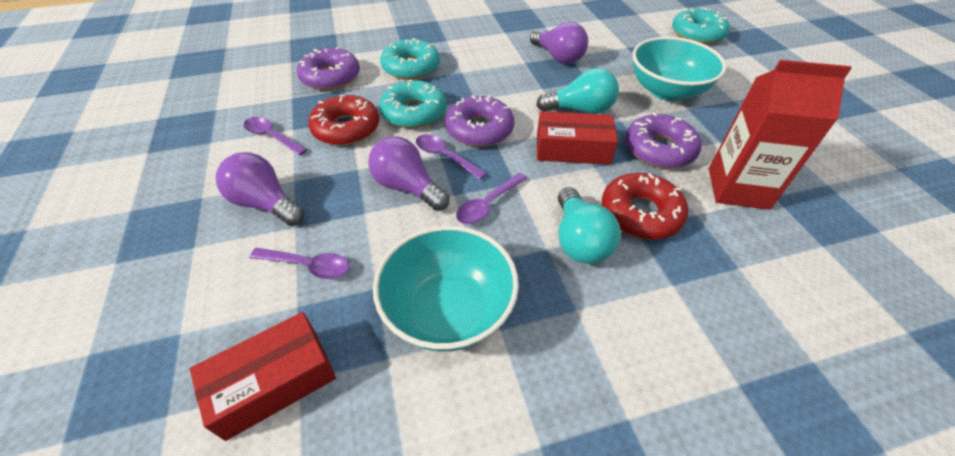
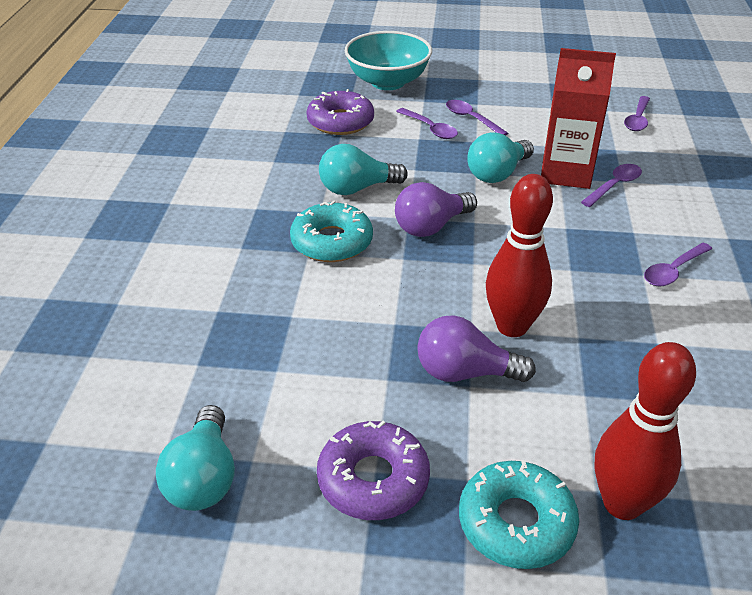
purple donut: 3 -> 2
purple light bulb: 3 -> 2
purple spoon: 4 -> 5
red bowling pin: 0 -> 2
red box: 2 -> 0
red donut: 2 -> 0
turquoise bowl: 2 -> 1
turquoise donut: 3 -> 2
turquoise light bulb: 2 -> 3

